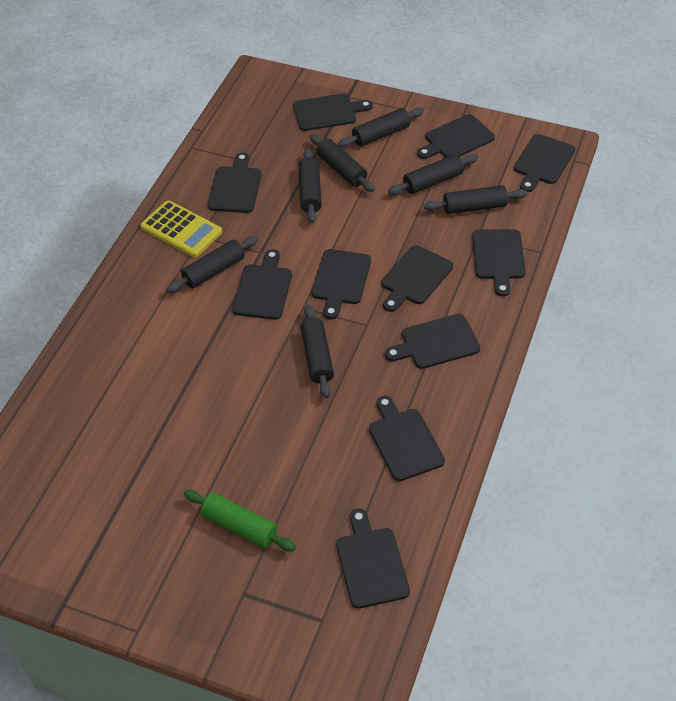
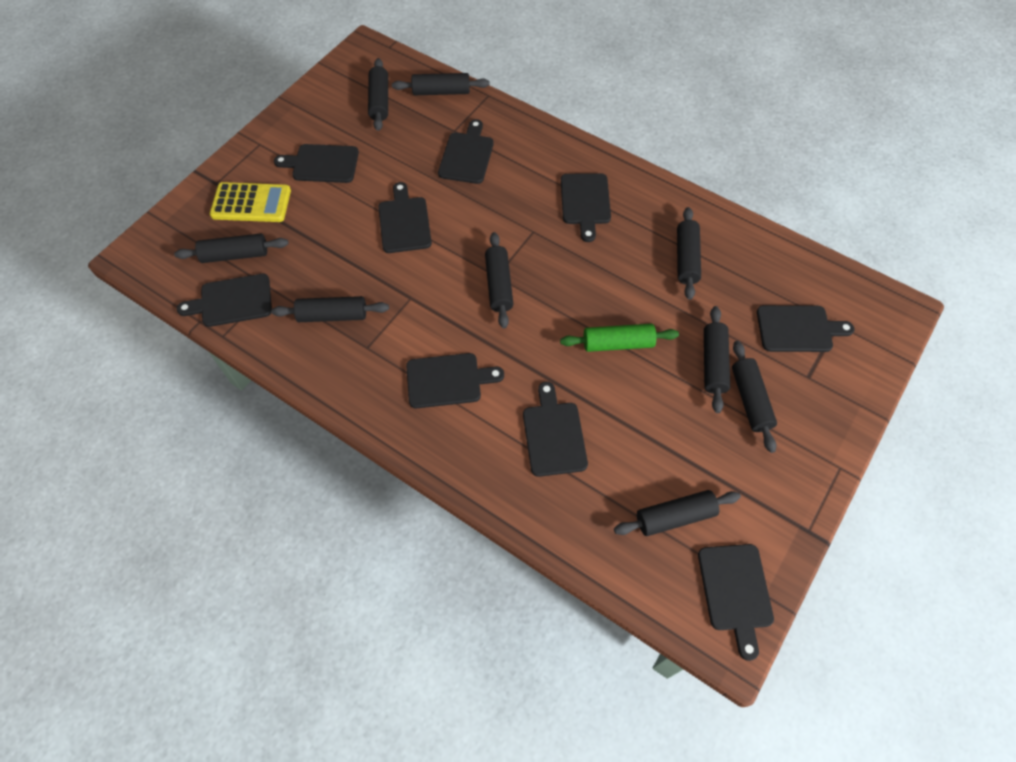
black cutting board: 11 -> 9
black rolling pin: 7 -> 9

